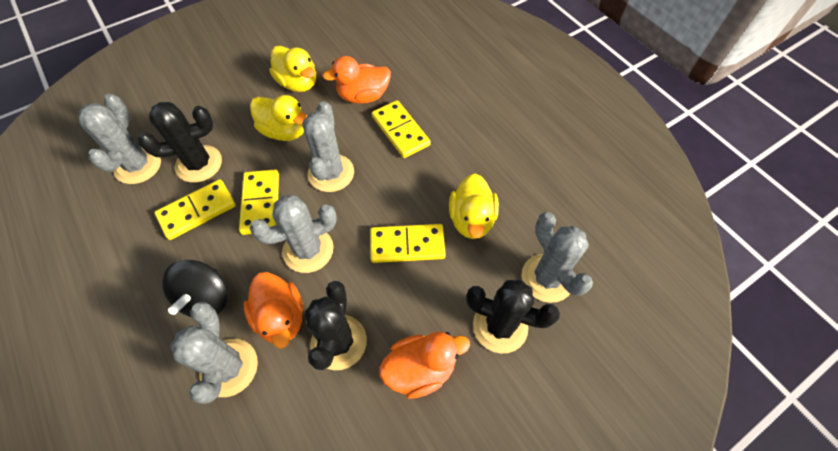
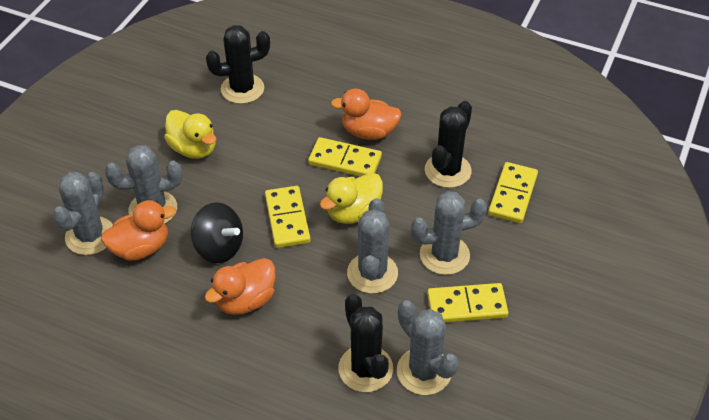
yellow duck: 3 -> 2

